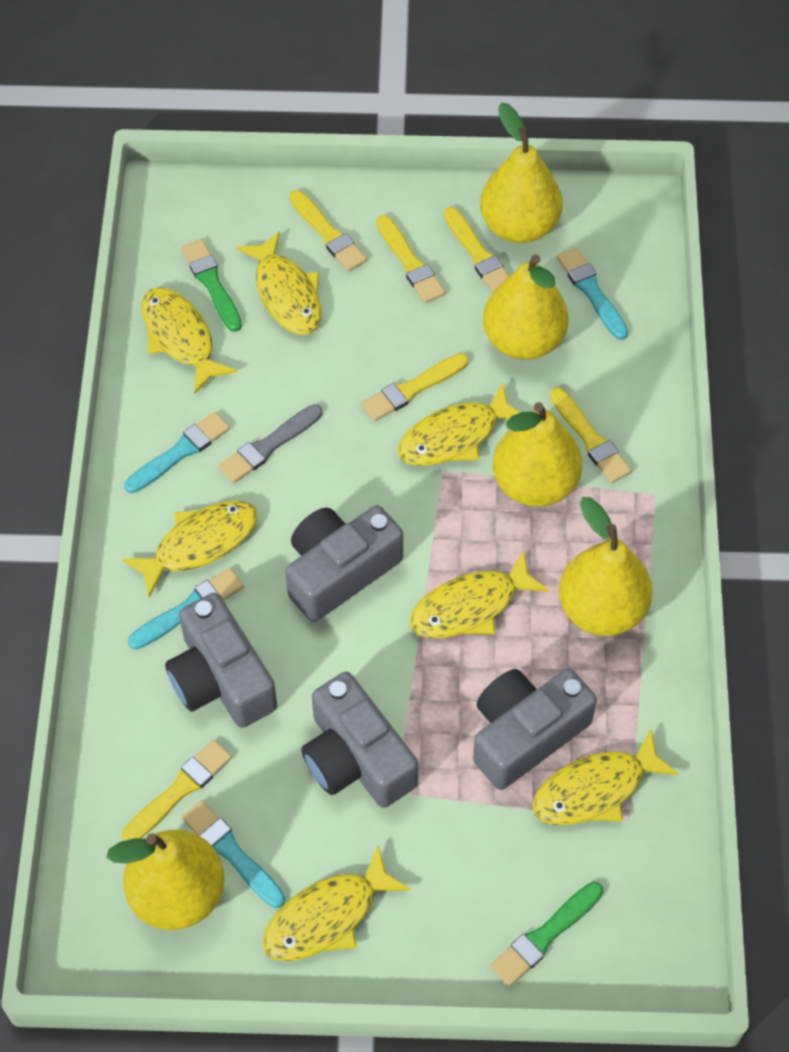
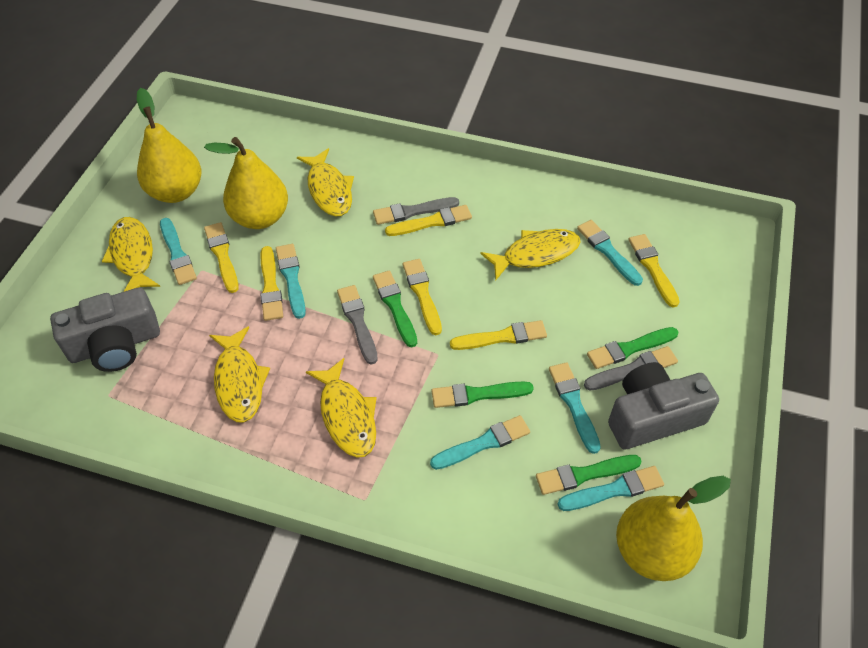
green brush: 2 -> 4
grey brush: 1 -> 3
grey camera: 4 -> 2
turquoise brush: 4 -> 6
yellow fish: 7 -> 5
yellow pear: 5 -> 3

